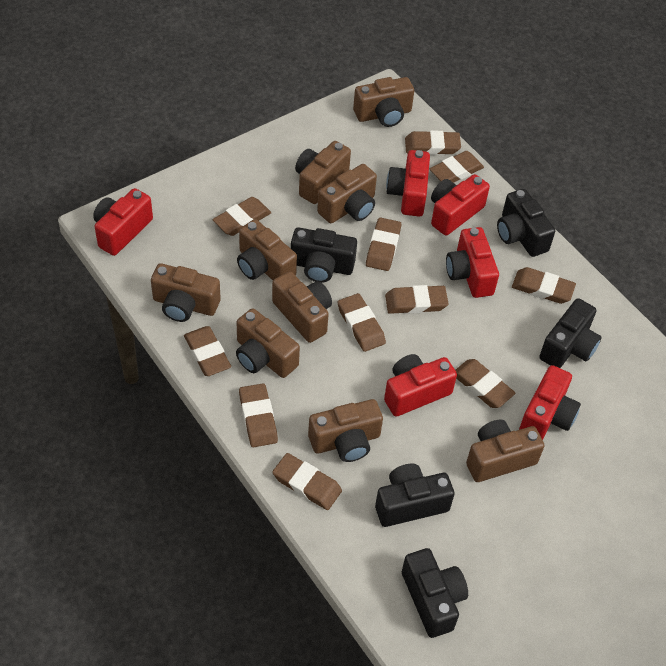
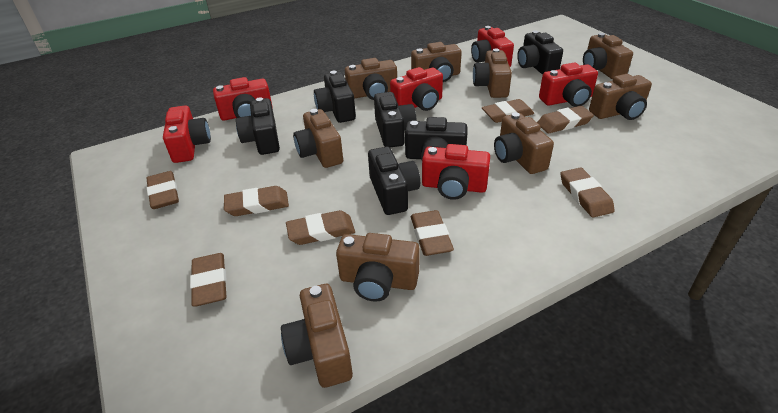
black camera: 5 -> 6
brown eraser: 11 -> 8

